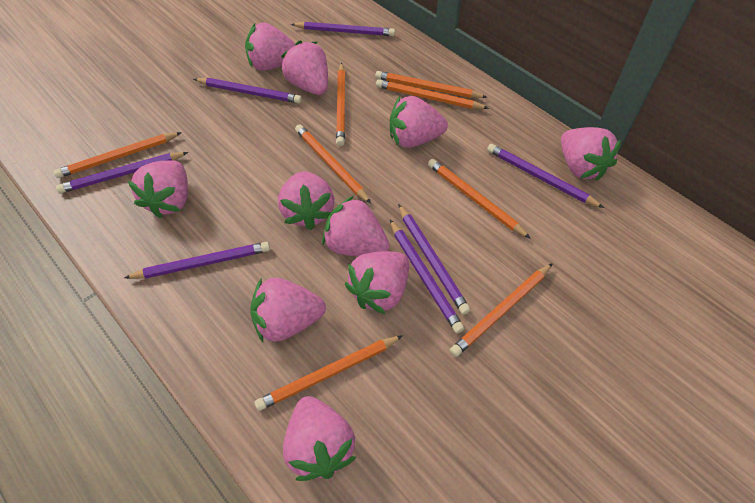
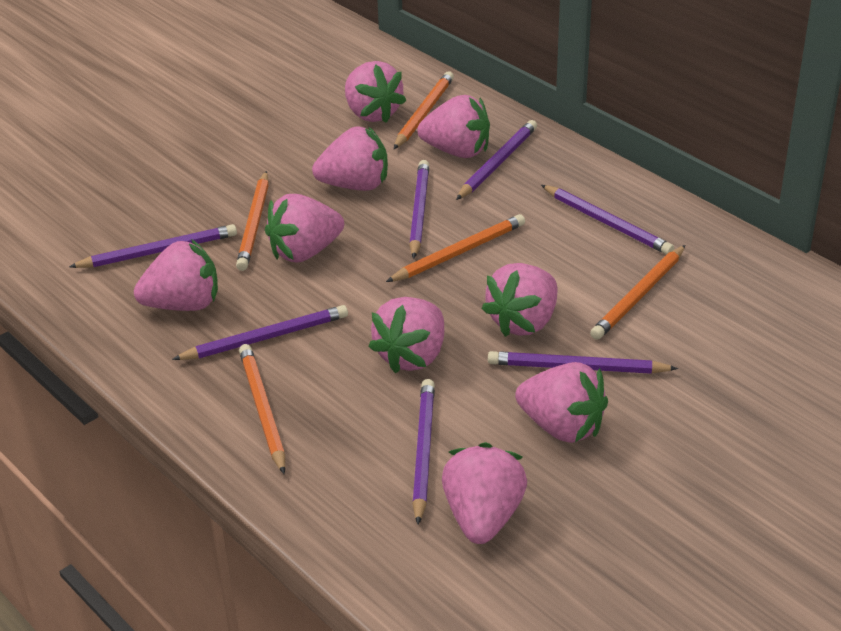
orange pencil: 8 -> 5
pink strawberry: 10 -> 9

